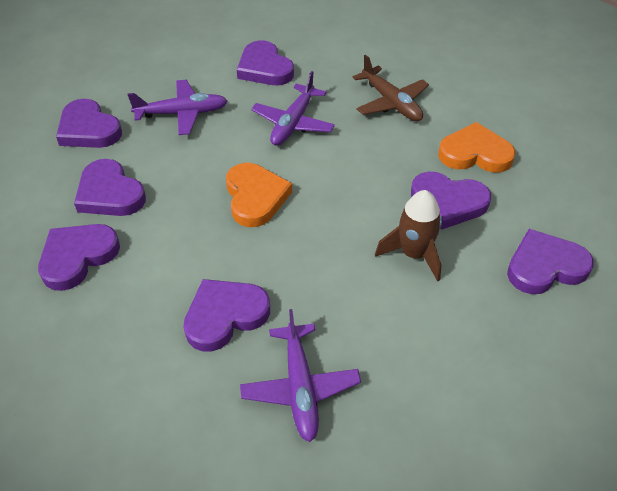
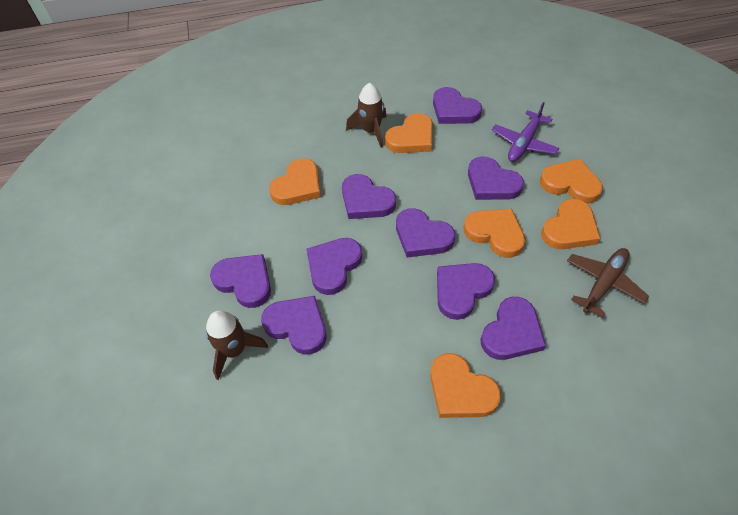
brown rocket: 1 -> 2
orange heart: 2 -> 6
purple heart: 7 -> 9
purple plane: 3 -> 1

